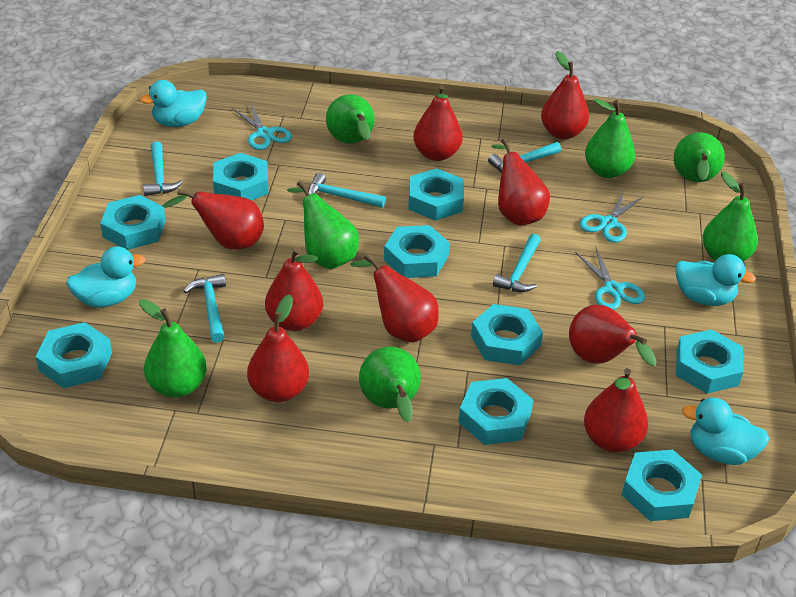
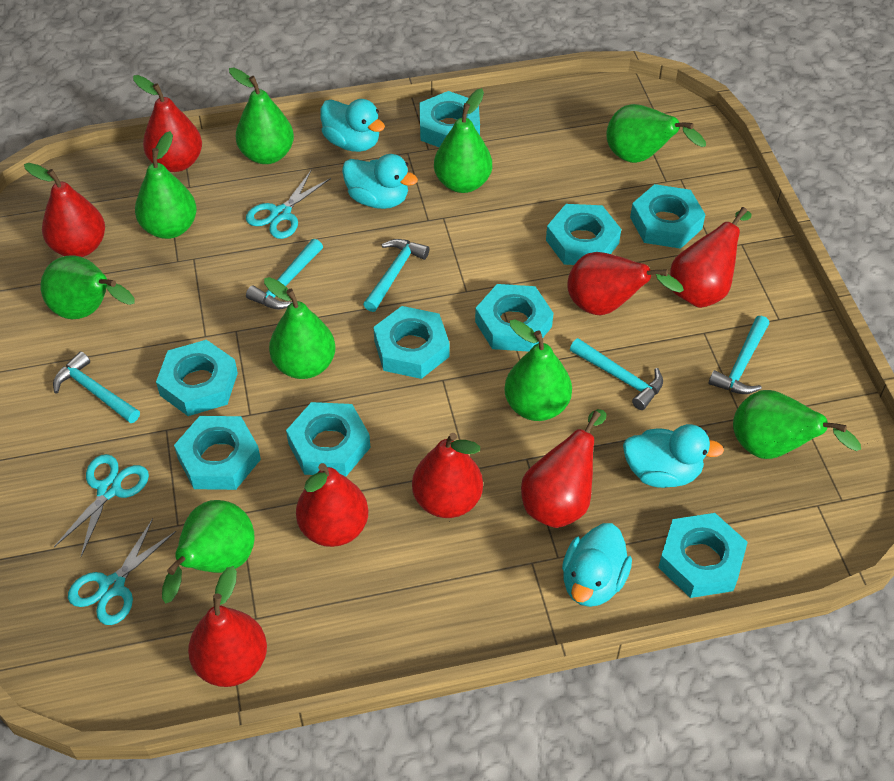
green pear: 7 -> 9
red pear: 9 -> 8

